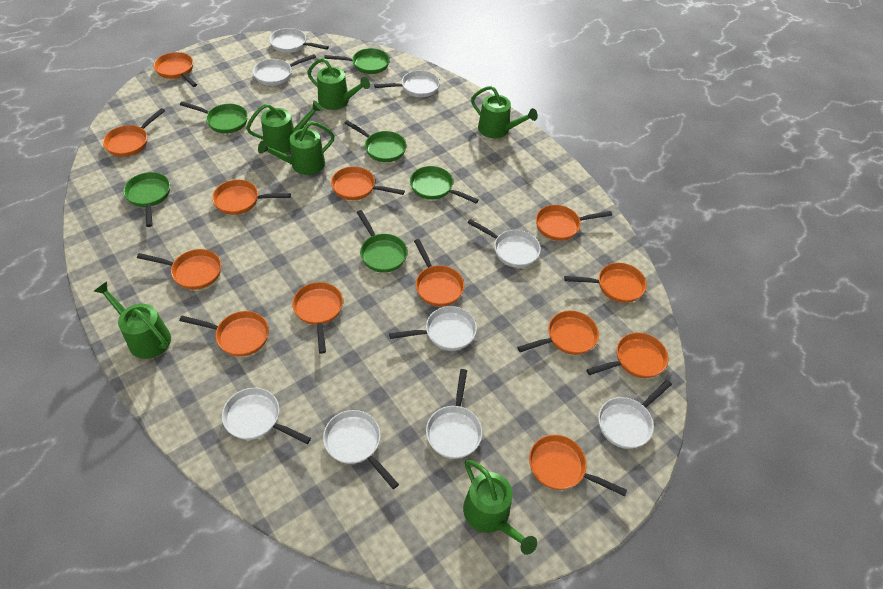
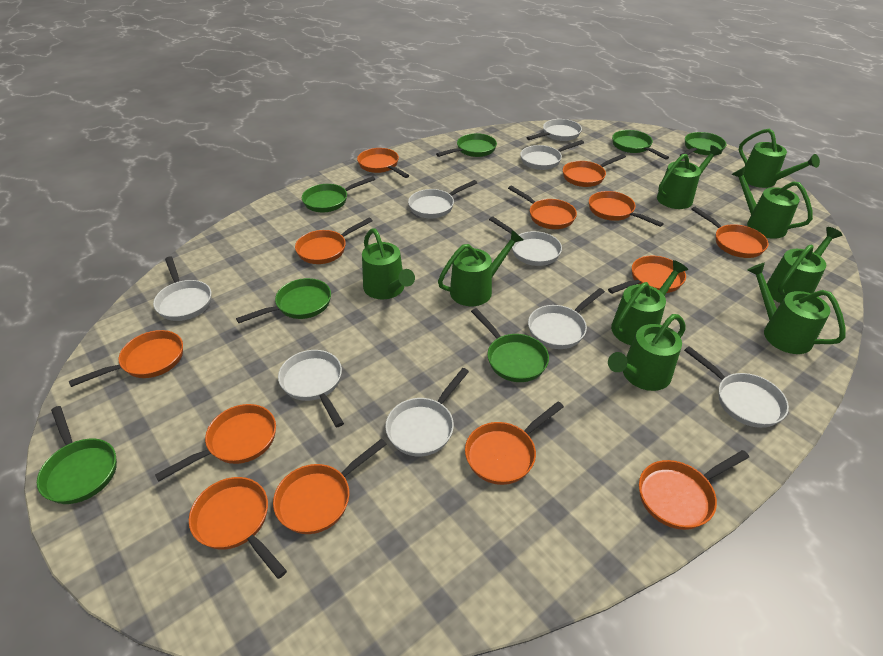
green pan: 6 -> 7
green watering can: 6 -> 9

